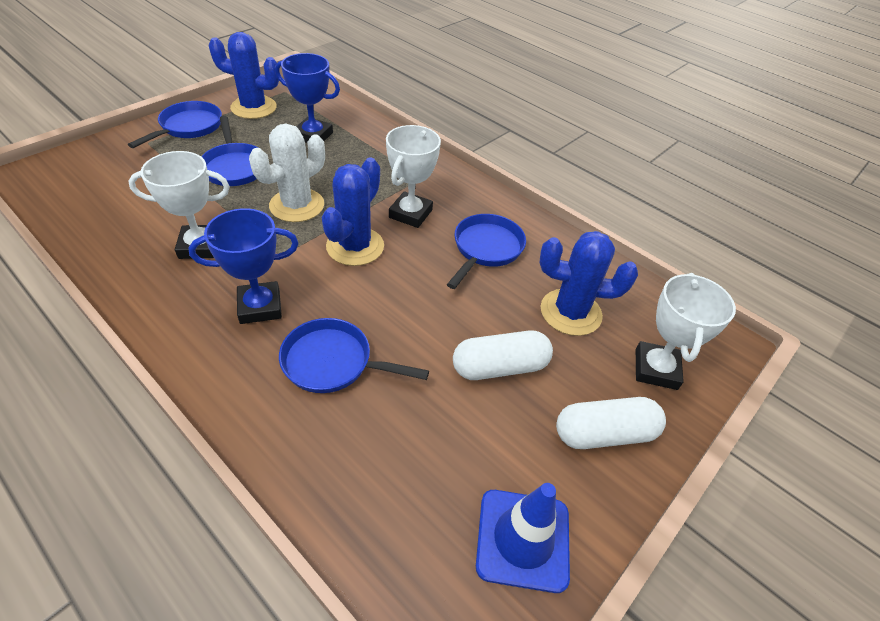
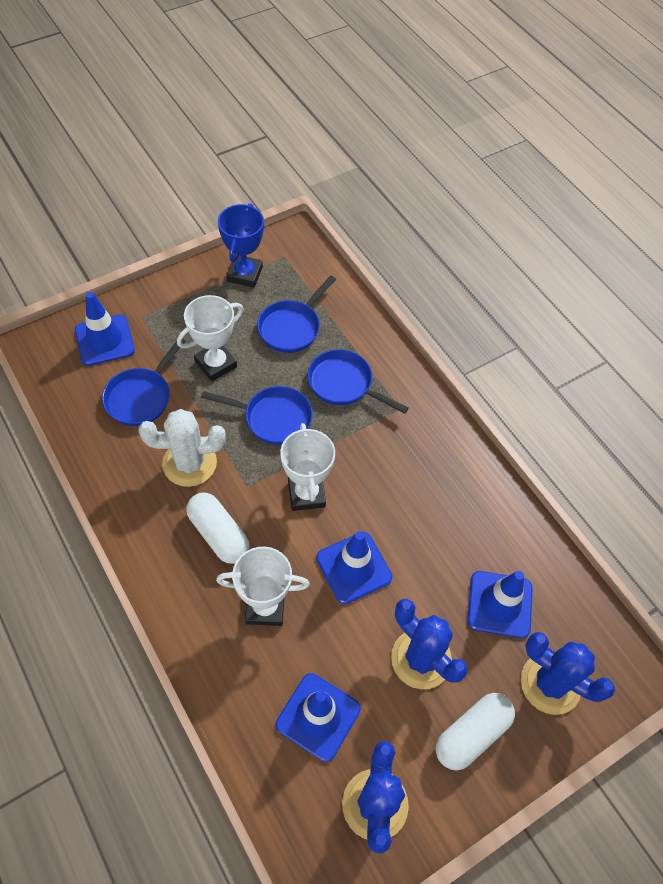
blue traffic cone: 1 -> 4
blue trophy: 2 -> 1

